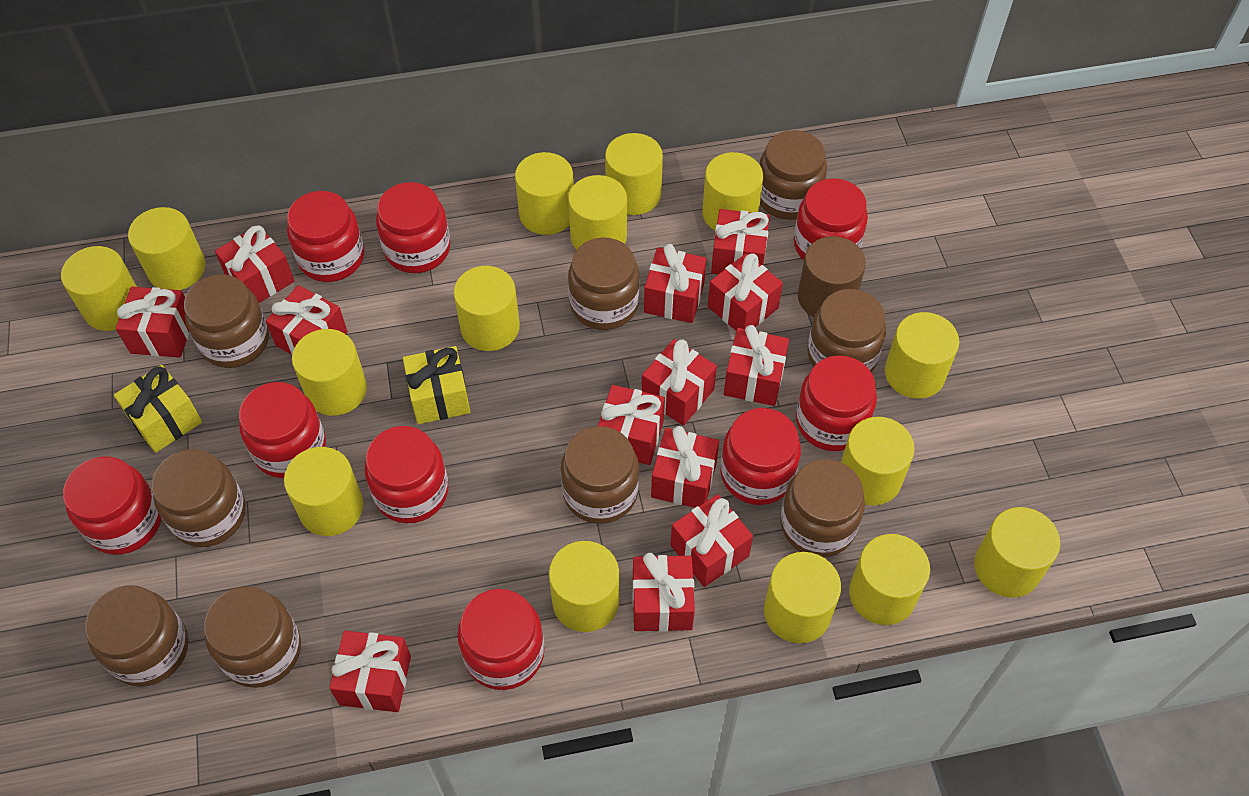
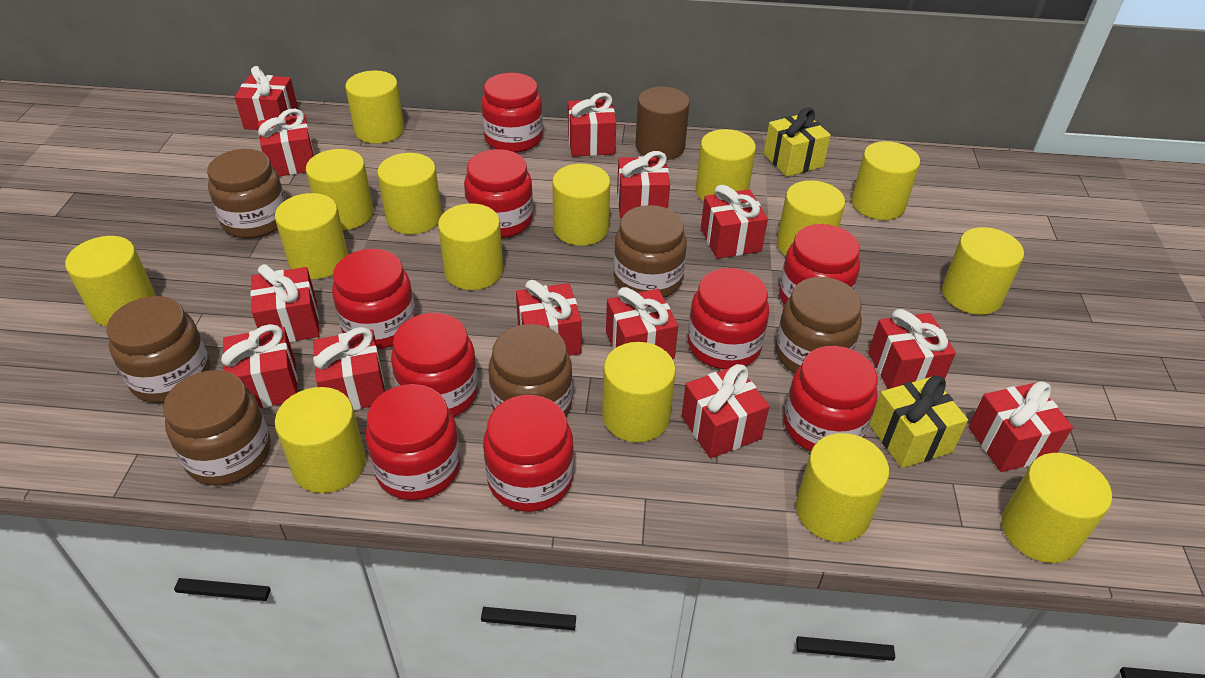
brown jar: 9 -> 6

